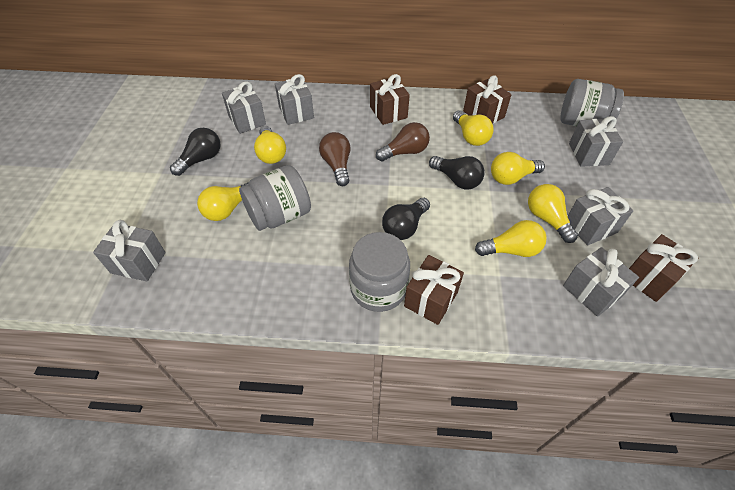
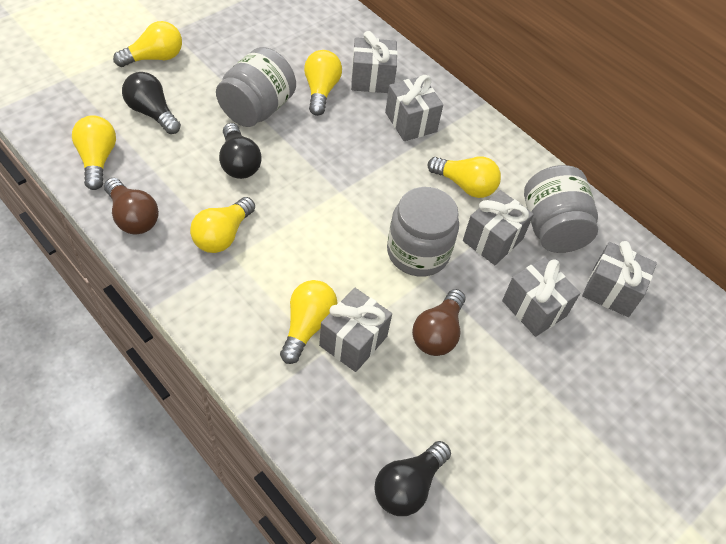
brown gift: 4 -> 0

